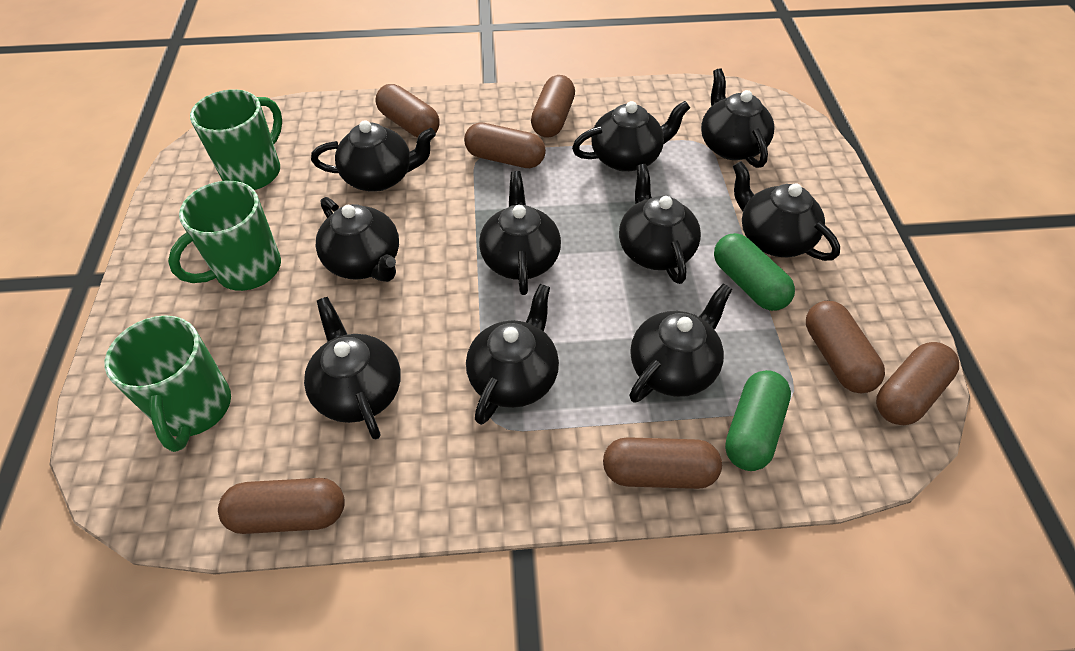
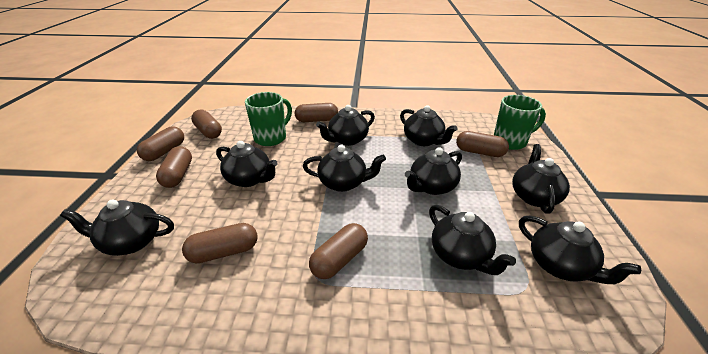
black teapot: 10 -> 9
green capsule: 2 -> 0
green mug: 3 -> 2

